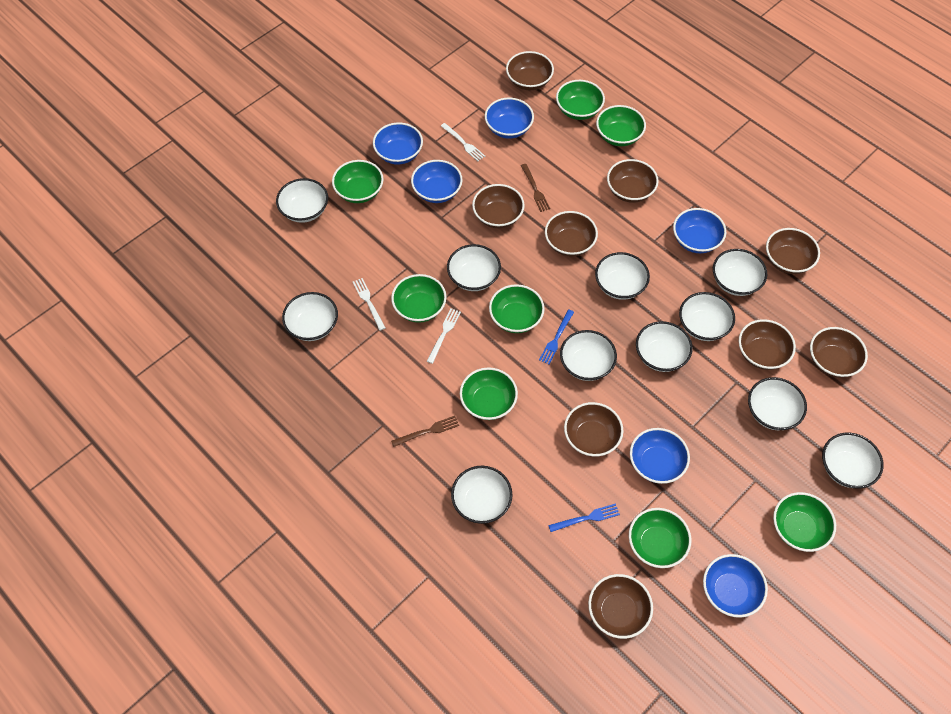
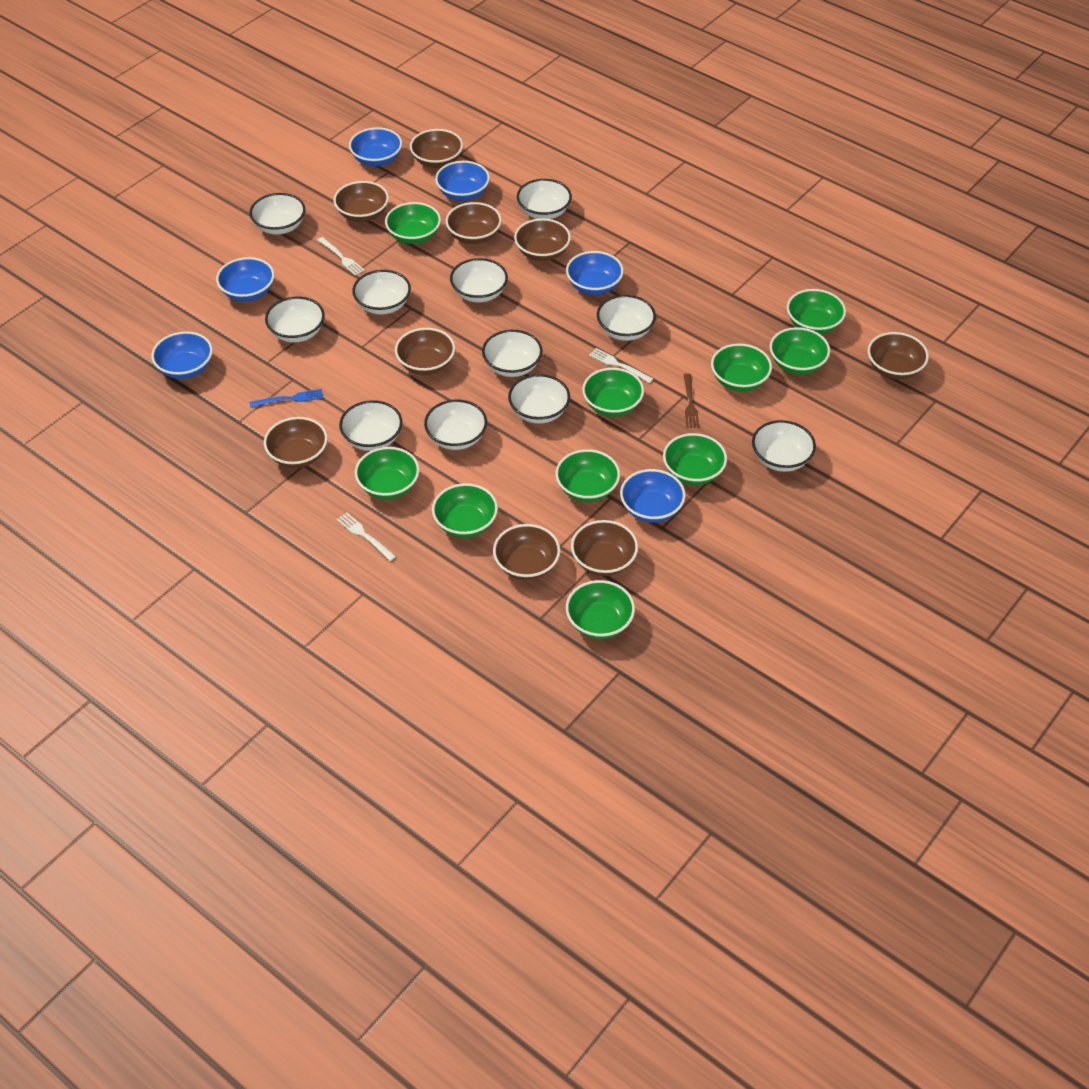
blue fork: 2 -> 1
brown fork: 2 -> 1
green bowl: 8 -> 10

